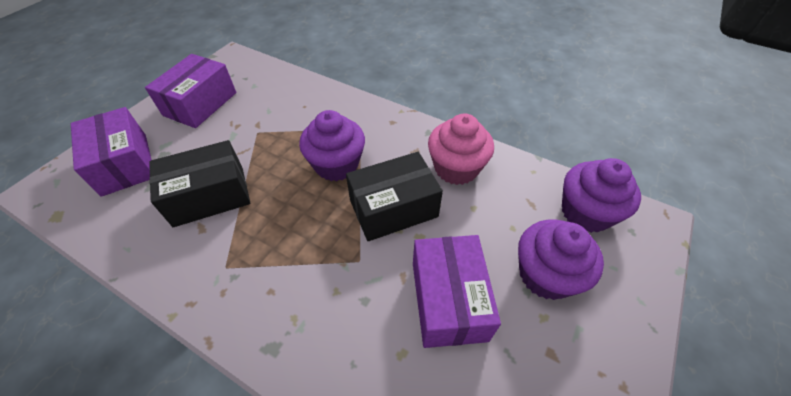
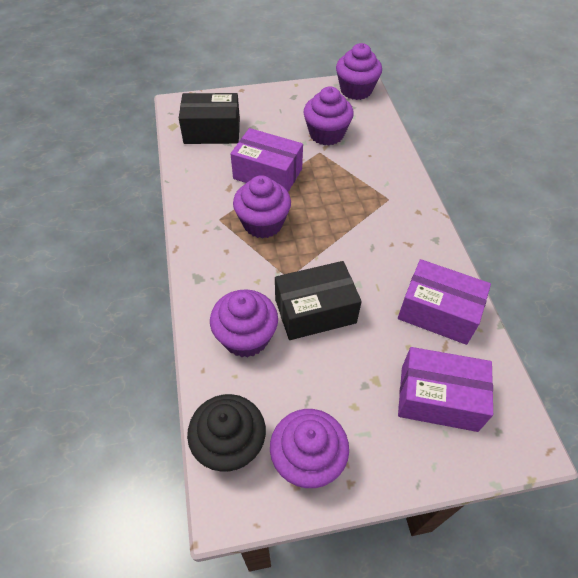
black cupcake: 0 -> 1
pink cupcake: 1 -> 0
purple cupcake: 3 -> 5

